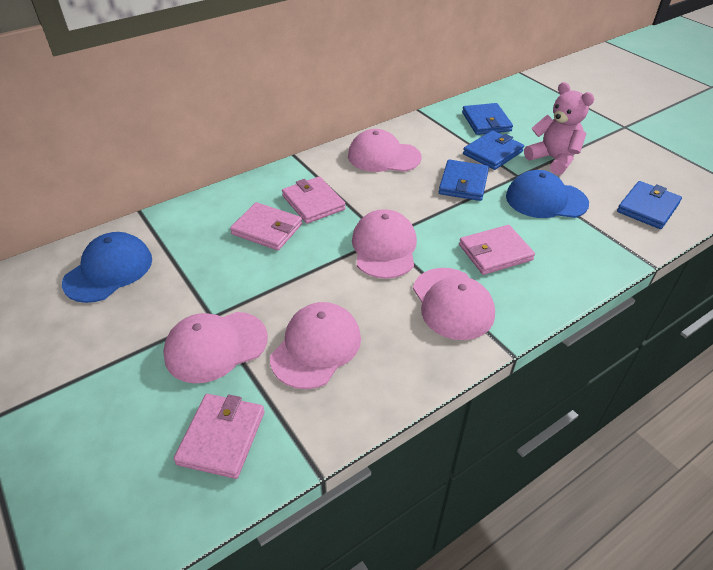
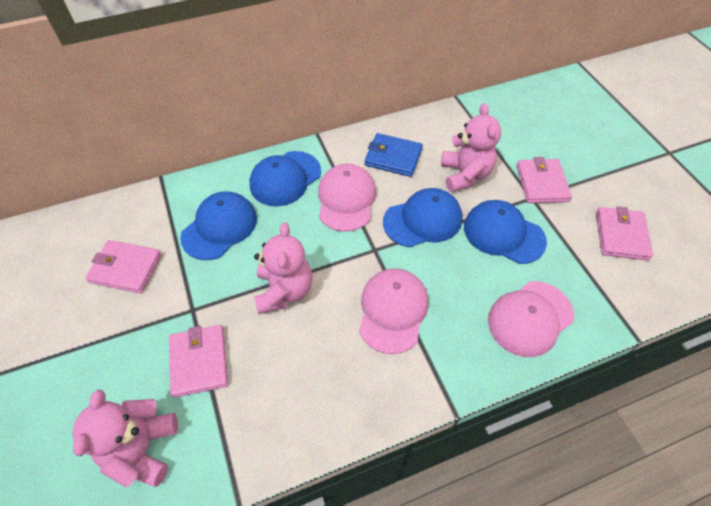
blue cap: 2 -> 4
blue wallet: 4 -> 1
pink cap: 5 -> 3
pink teddy bear: 1 -> 3

